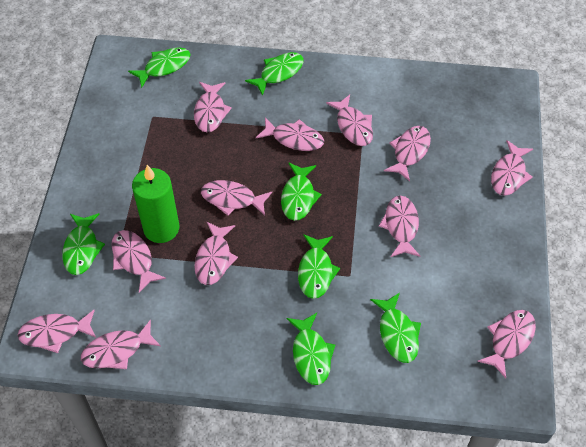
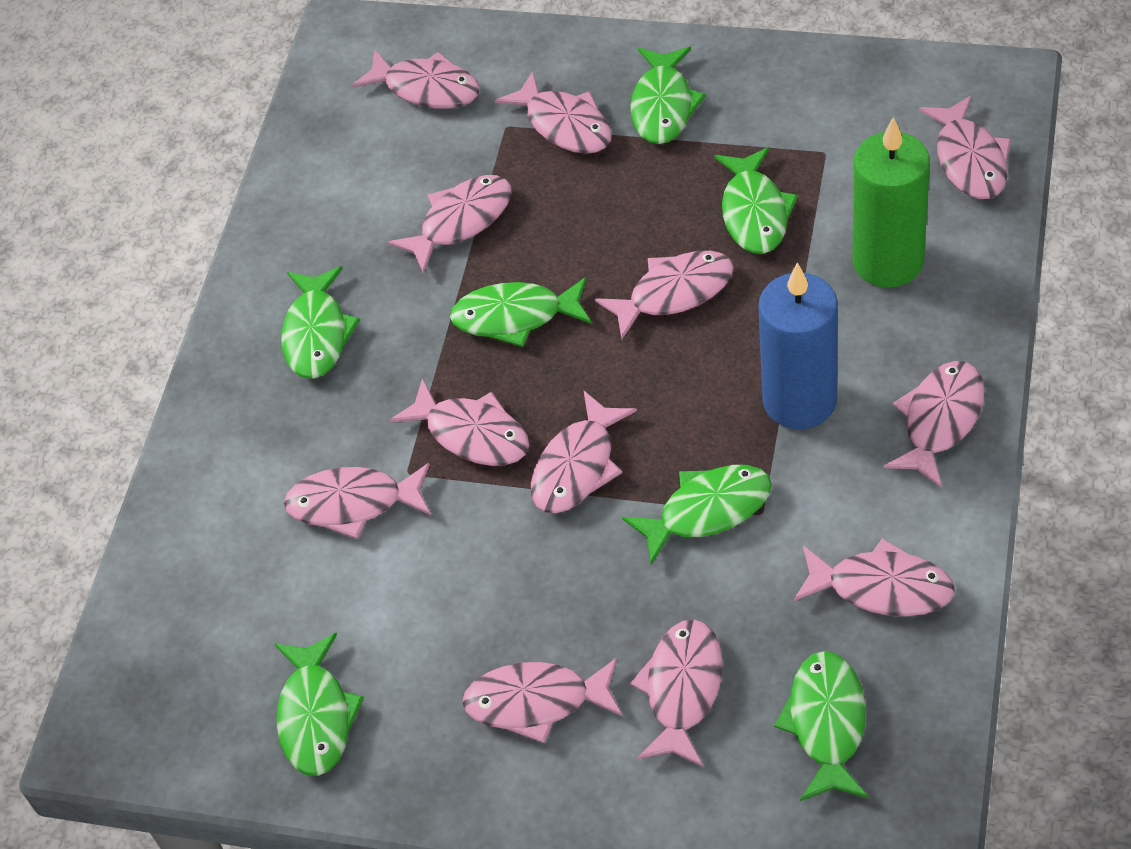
blue candle: 0 -> 1

